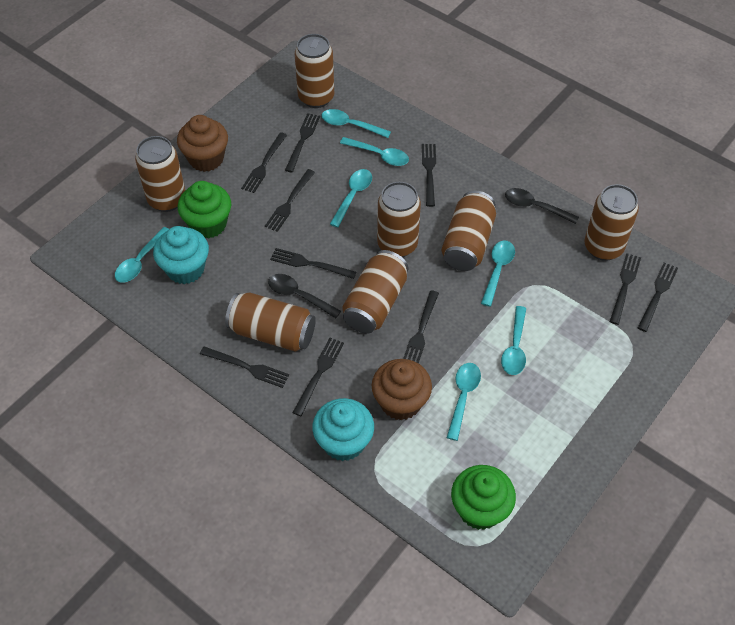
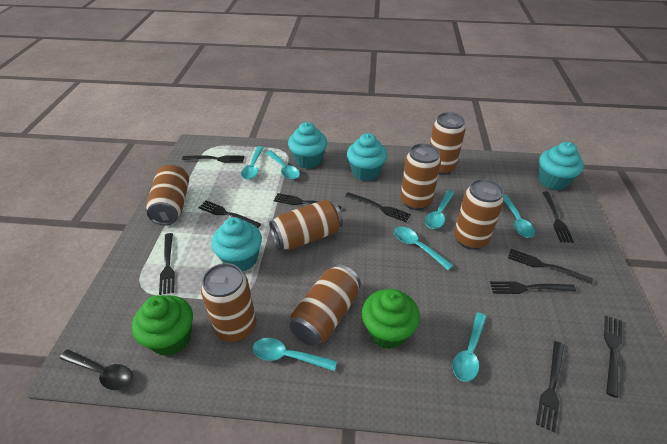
black spoon: 2 -> 1
brown cupcake: 2 -> 0
turquoise cupcake: 2 -> 4

